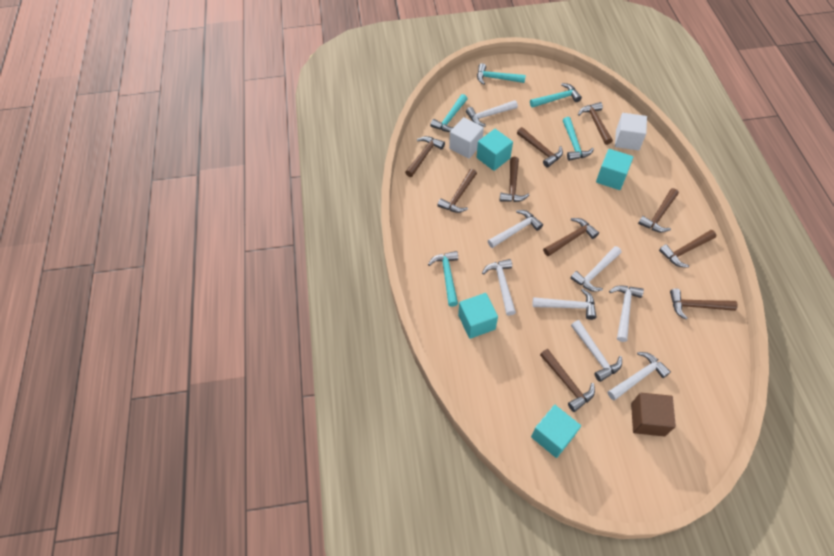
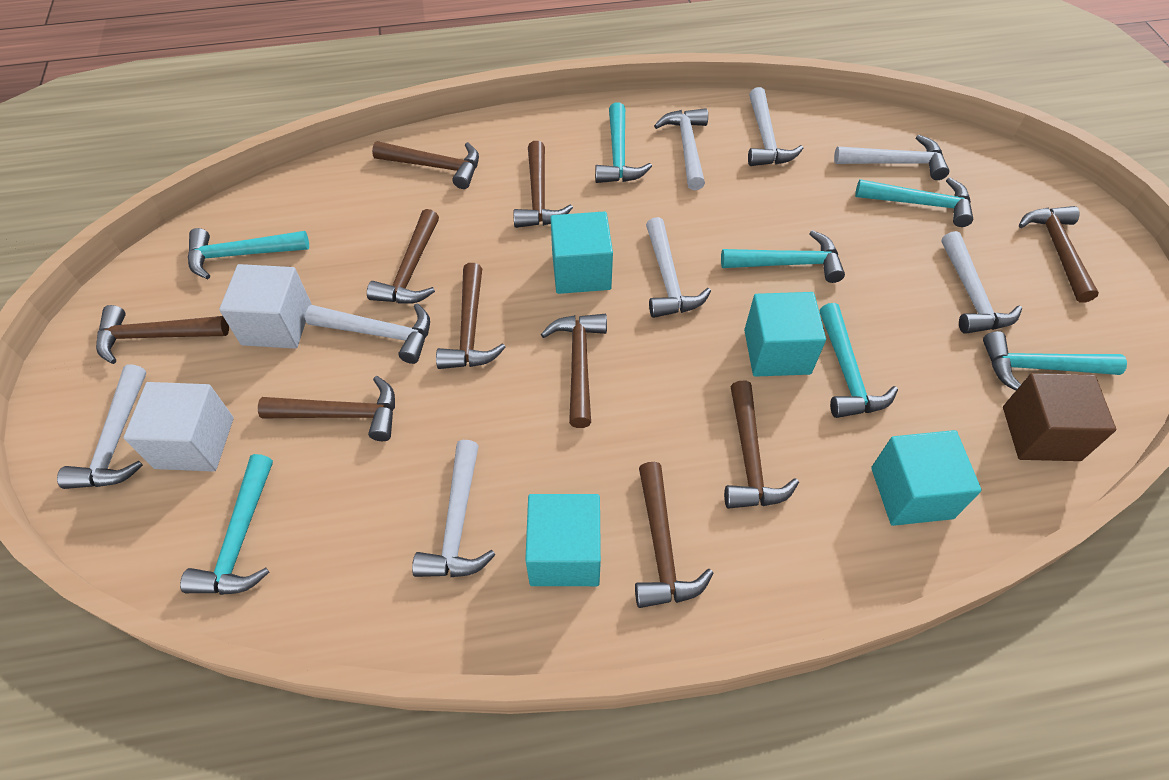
turquoise hammer: 5 -> 7

